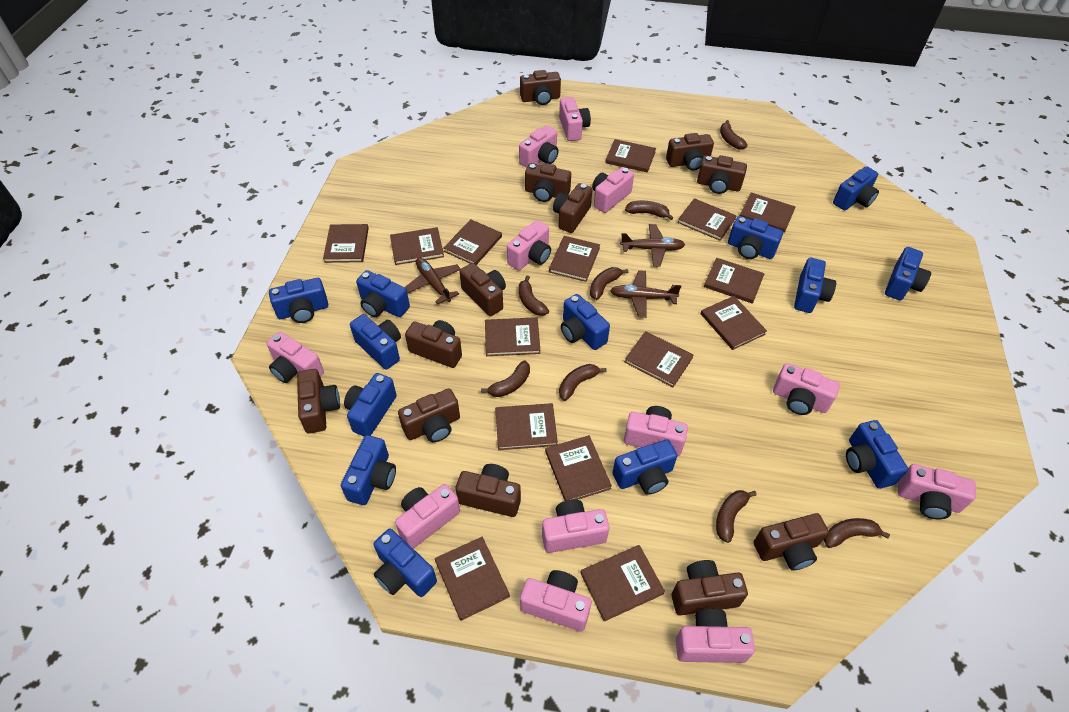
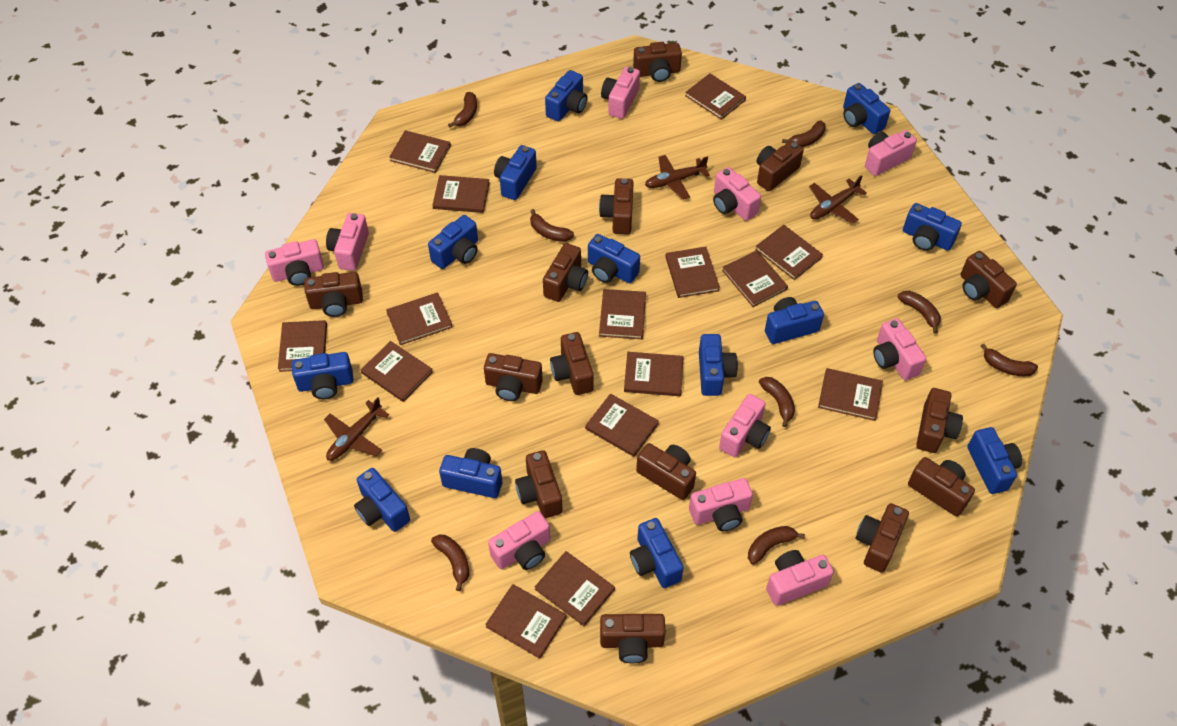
brown camera: 12 -> 14
pink camera: 12 -> 10

